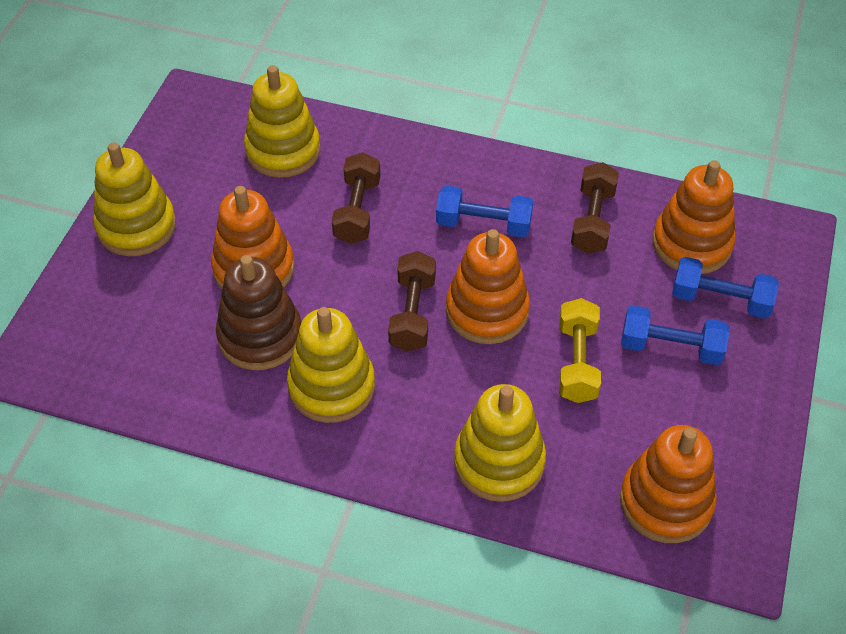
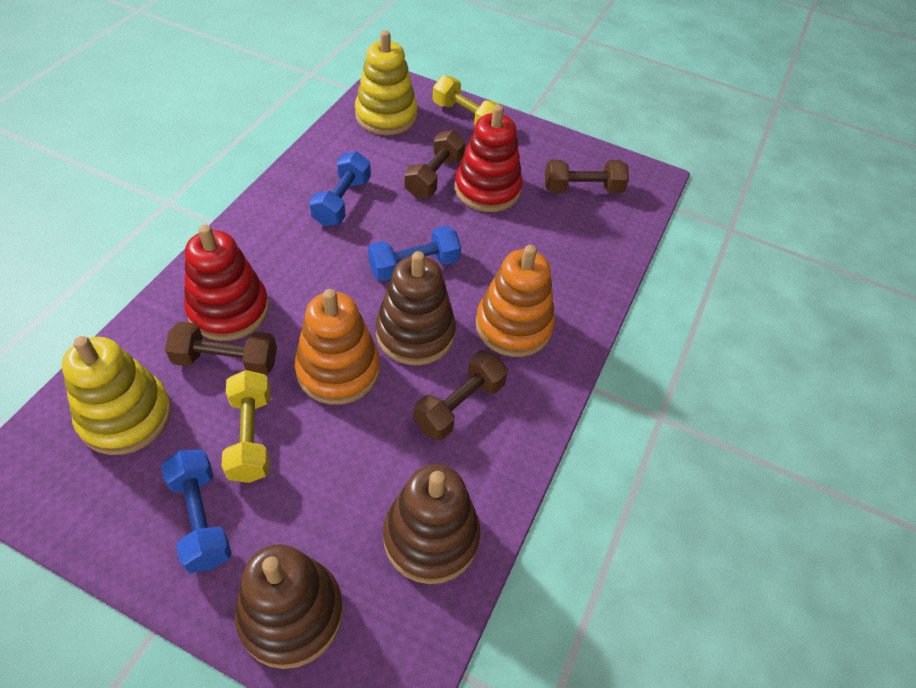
brown dumbbell: 3 -> 4
brown stacking toy: 1 -> 3
orange stacking toy: 4 -> 2
red stacking toy: 0 -> 2
yellow dumbbell: 1 -> 2
yellow stacking toy: 4 -> 2

